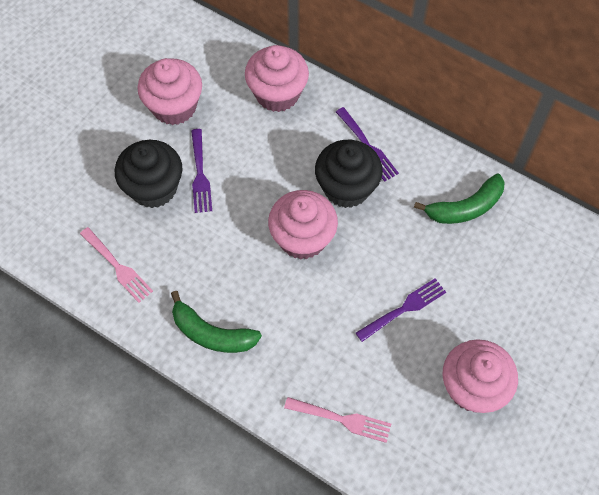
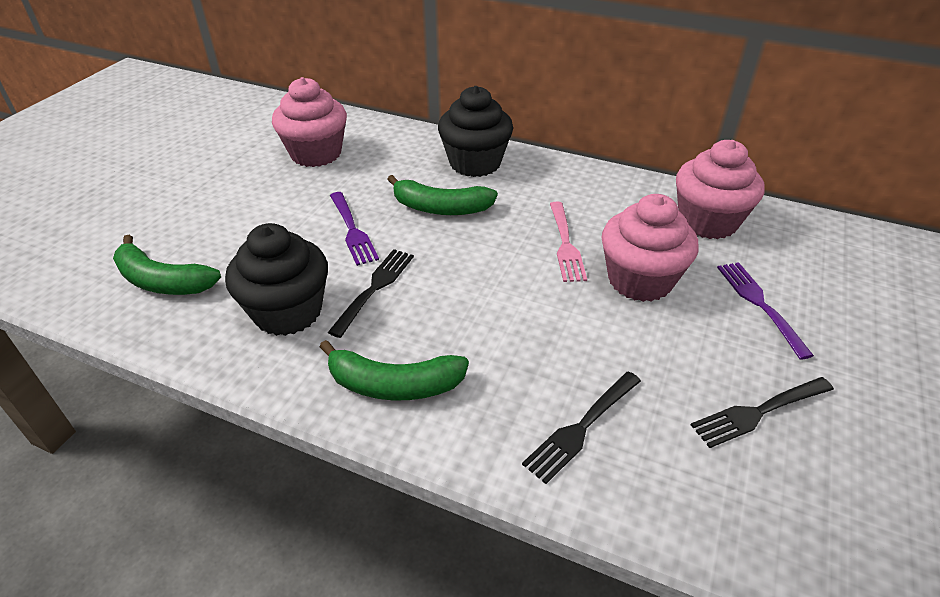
black fork: 0 -> 3
green banana: 2 -> 3
pink cupcake: 4 -> 3
pink fork: 2 -> 1
purple fork: 3 -> 2

